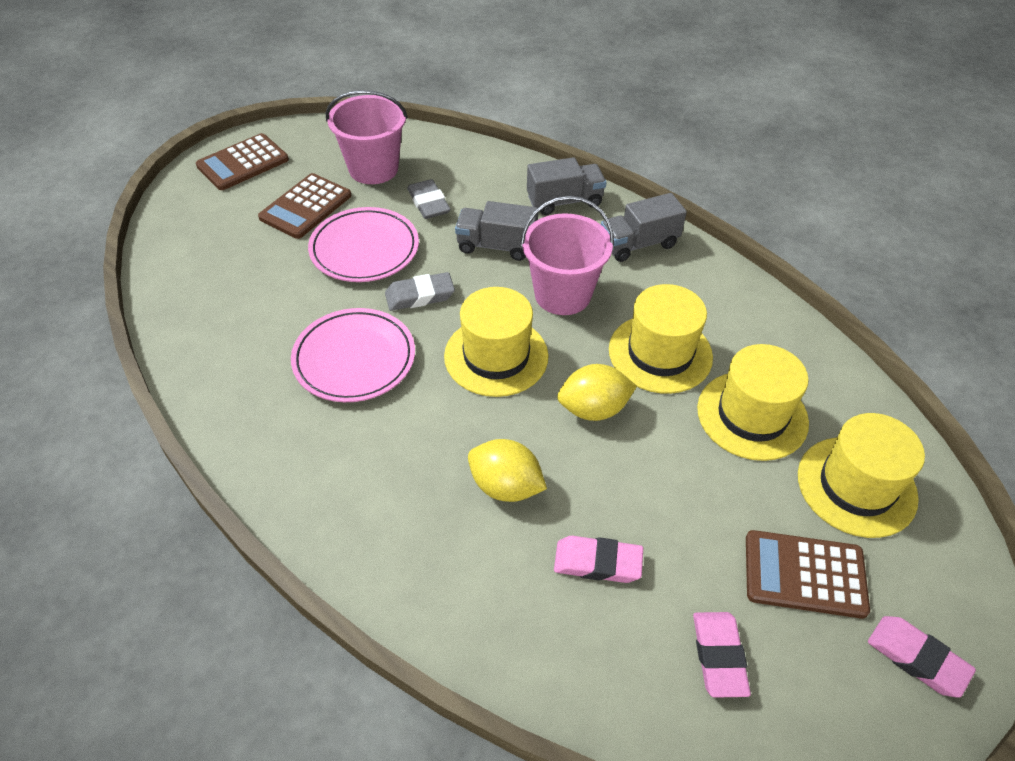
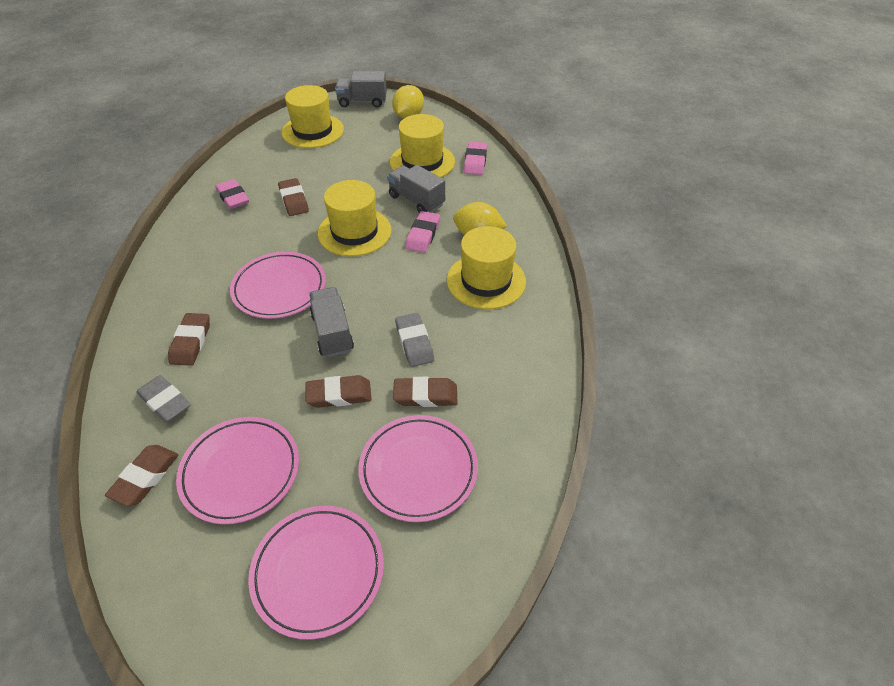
brown calculator: 3 -> 0
brown eraser: 0 -> 5
pink bucket: 2 -> 0
pink plate: 2 -> 4

